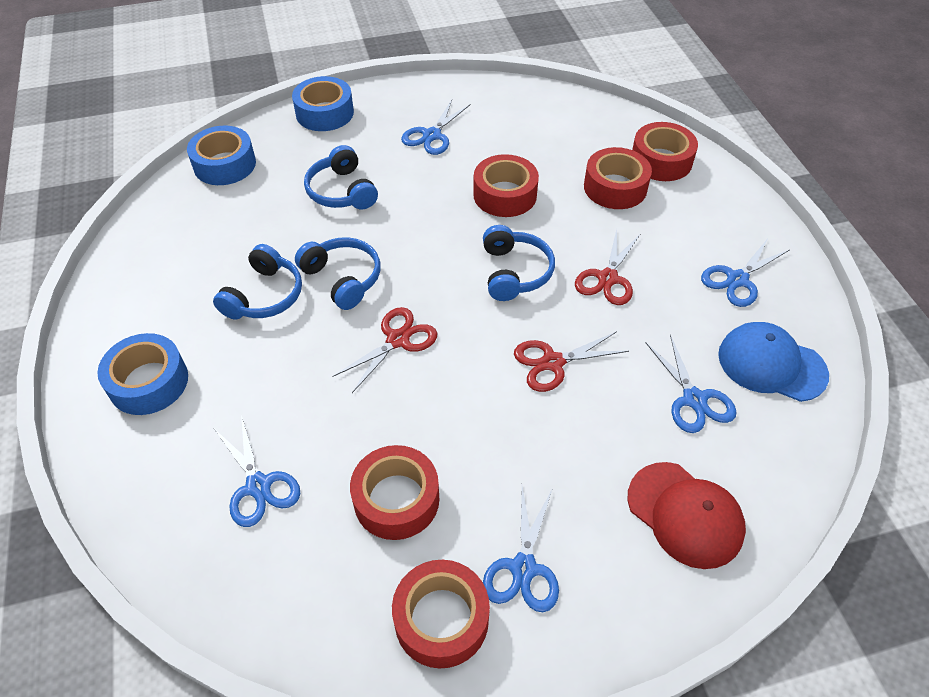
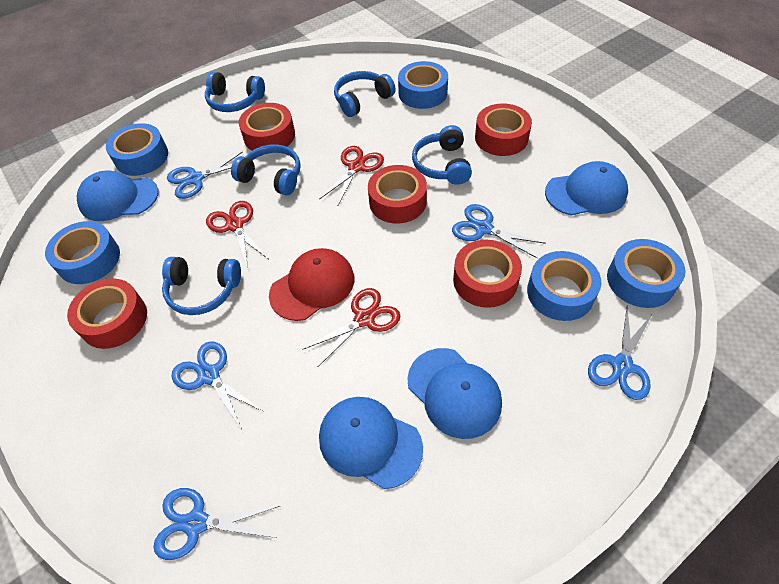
blue cap: 1 -> 4
blue headphones: 4 -> 5
blue tape: 3 -> 5

